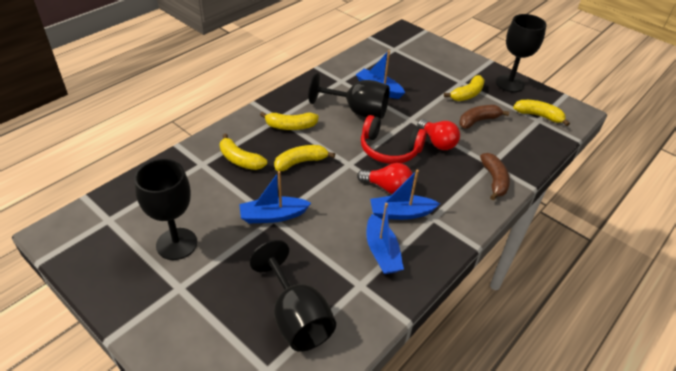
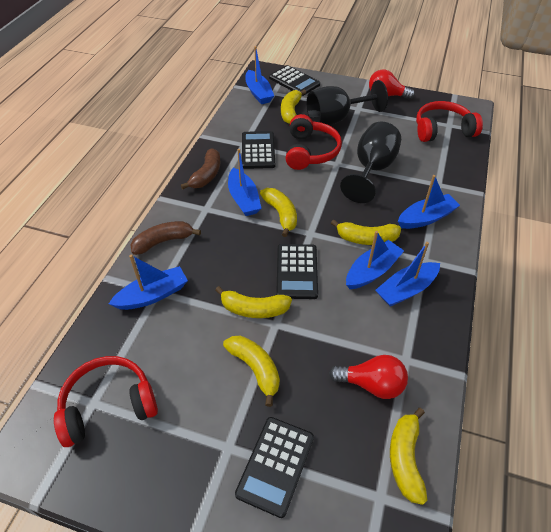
black calculator: 0 -> 4
black goblet: 4 -> 2
blue boat: 4 -> 6
red headphones: 1 -> 3
yellow banana: 5 -> 6

